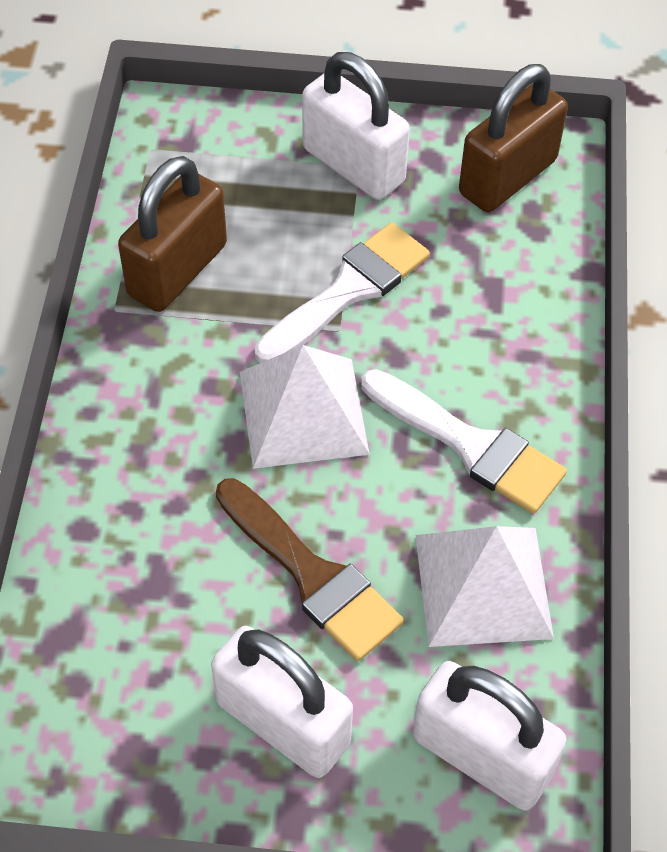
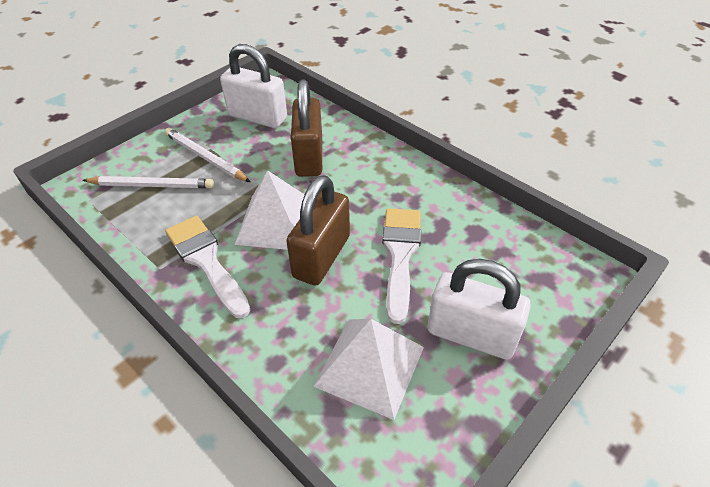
brown brush: 1 -> 0
white padlock: 3 -> 2
white pencil: 0 -> 2

